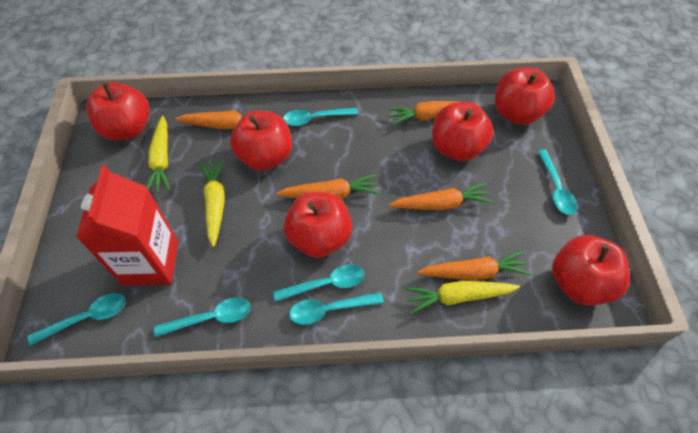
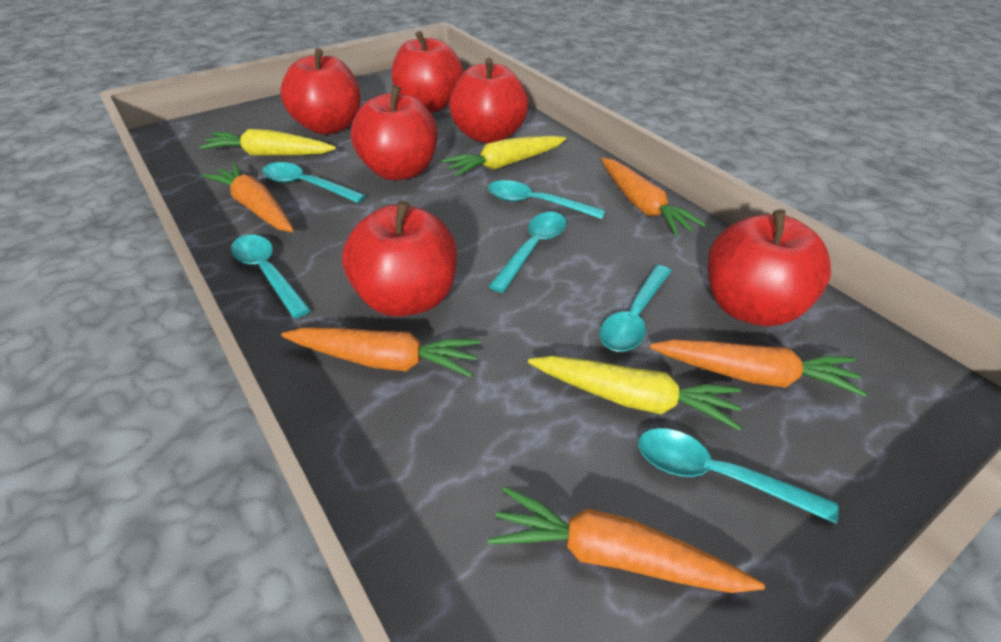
red carton: 1 -> 0

